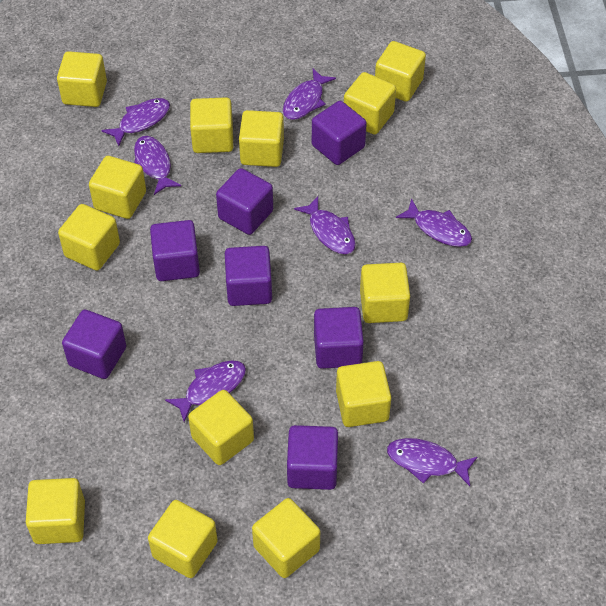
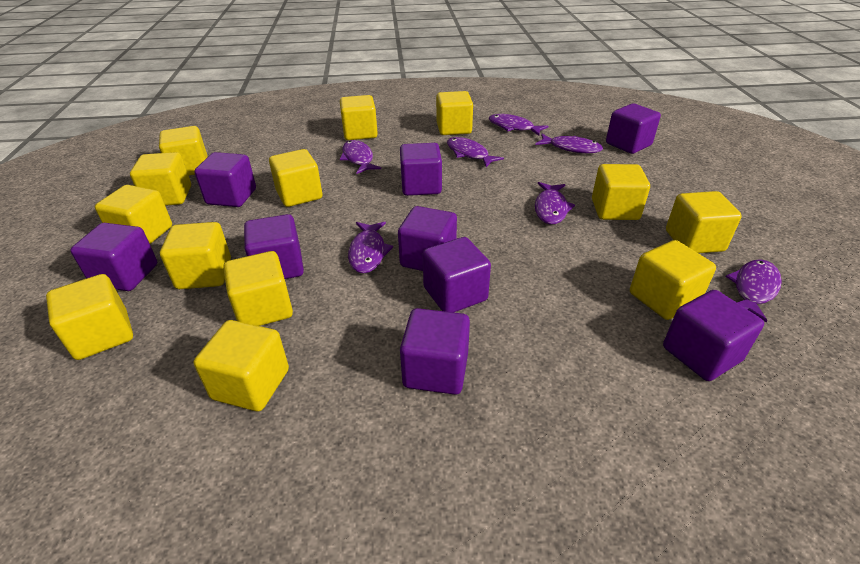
purple cube: 7 -> 9

